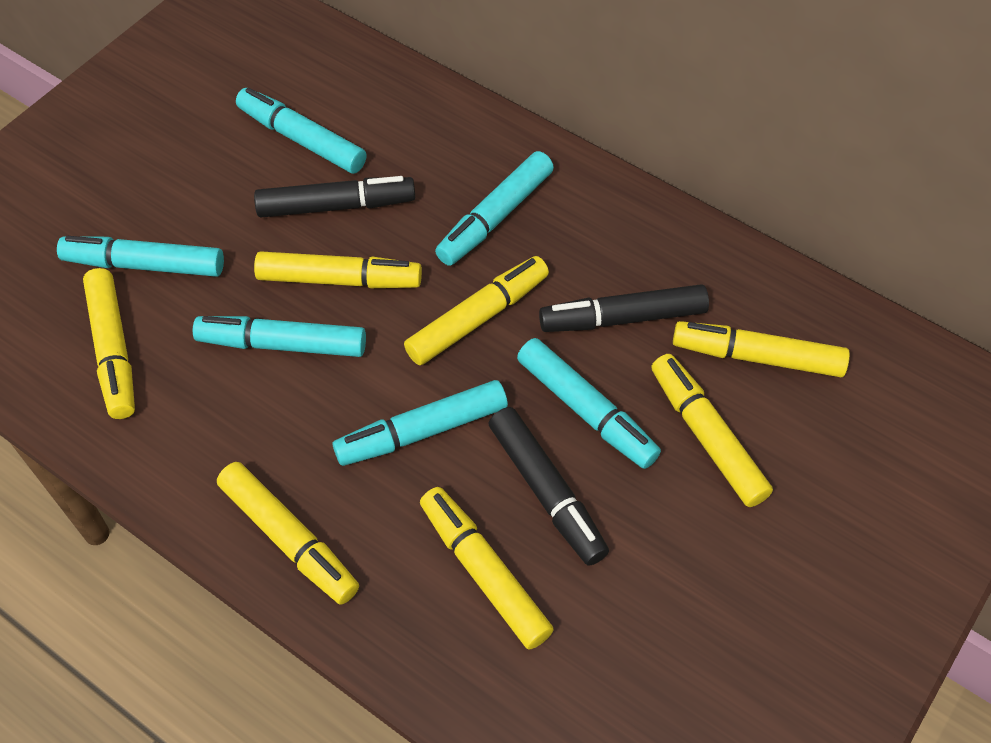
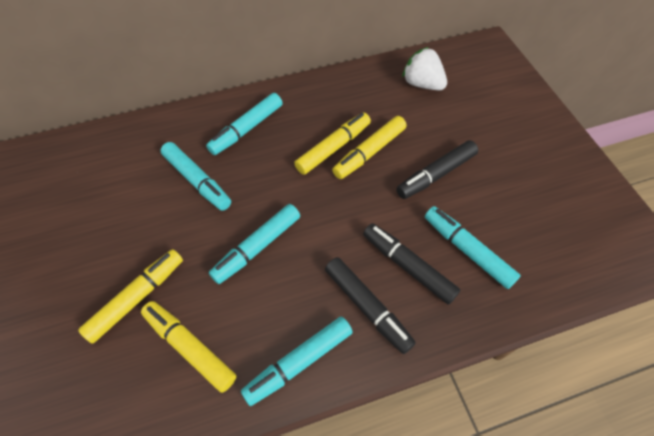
turquoise marker: 6 -> 5
white strawberry: 0 -> 1
yellow marker: 7 -> 4

